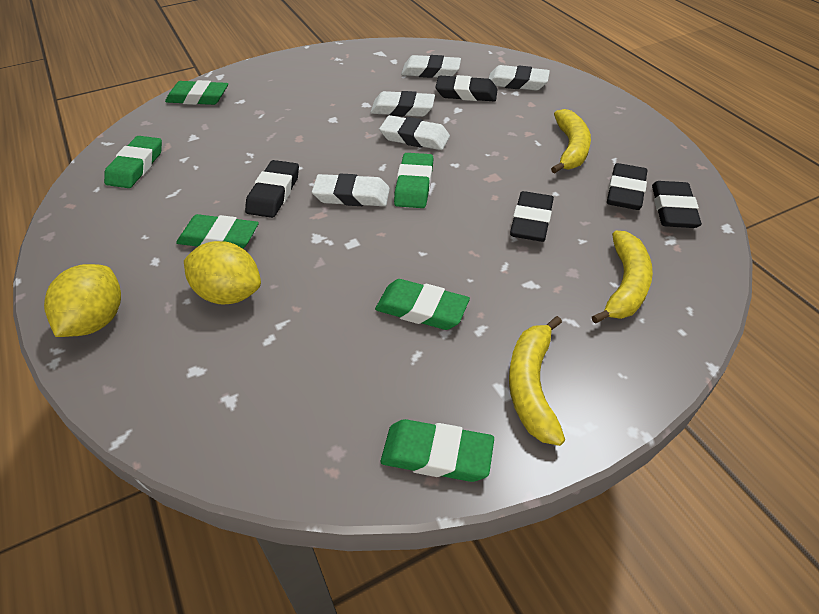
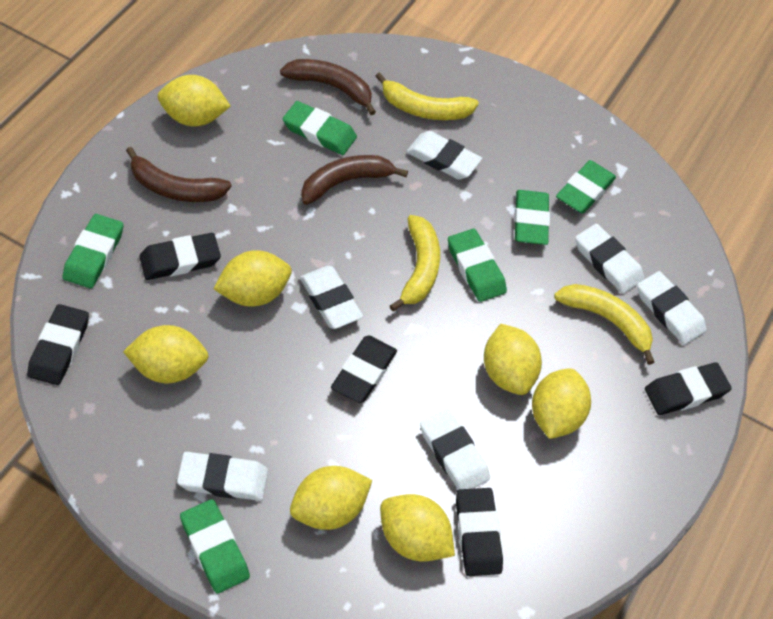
brown banana: 0 -> 3
white eraser: 5 -> 6
yellow lemon: 2 -> 7

